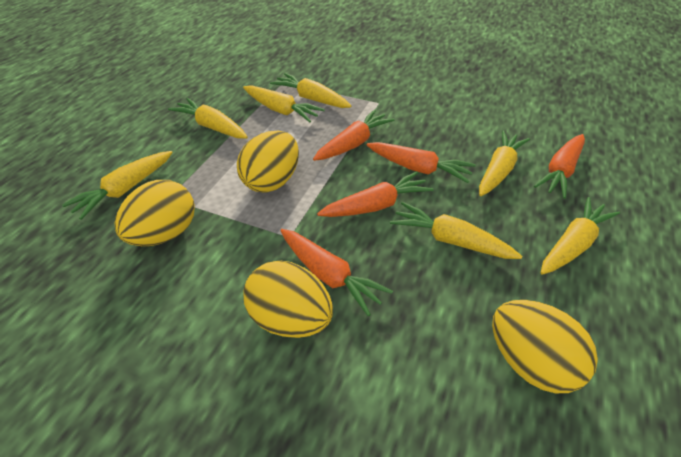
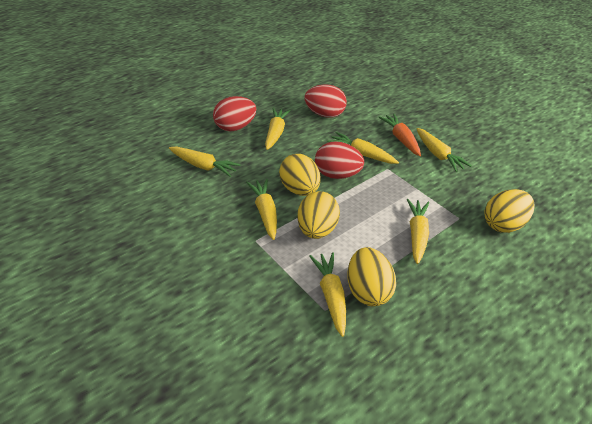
orange carrot: 5 -> 1
red egg: 0 -> 3

